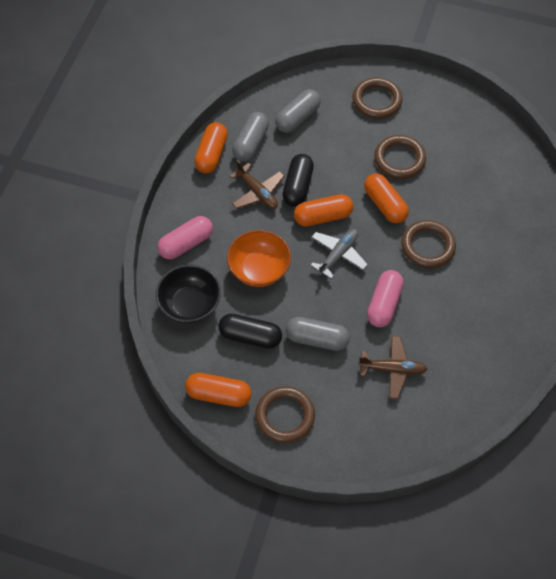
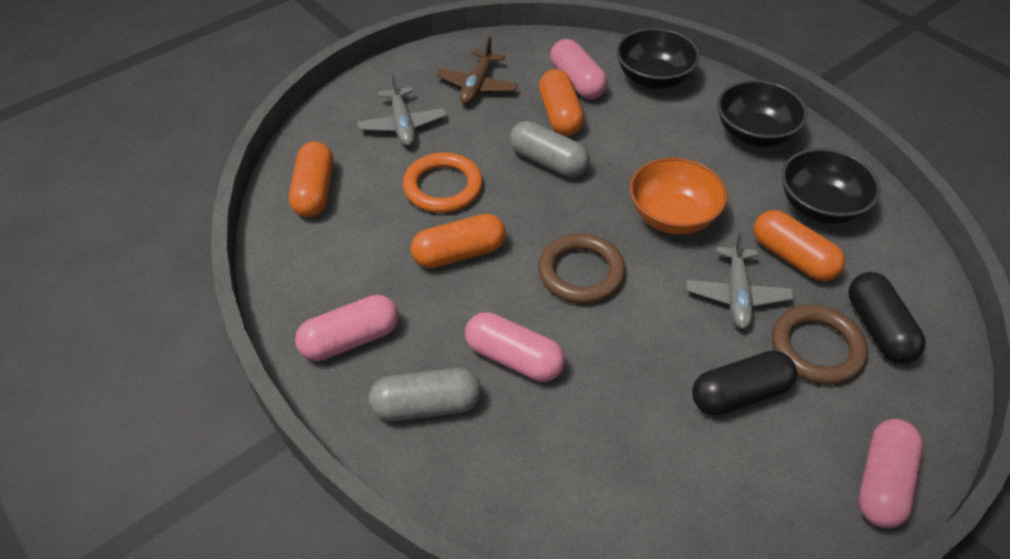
black bowl: 1 -> 3
brown plane: 2 -> 1
brown ring: 4 -> 2
grey capsule: 3 -> 2
grey plane: 1 -> 2
orange ring: 0 -> 1
pink capsule: 2 -> 4

